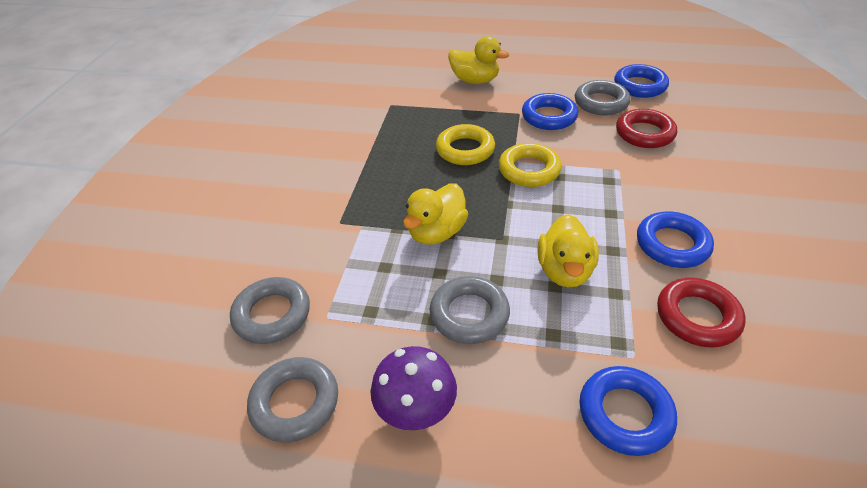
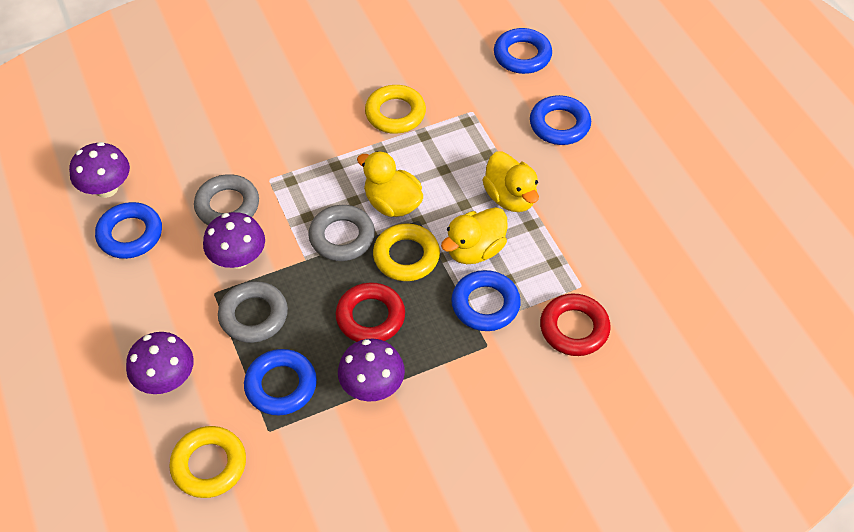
blue ring: 4 -> 5
grey ring: 4 -> 3
purple mushroom: 1 -> 4
yellow ring: 2 -> 3

